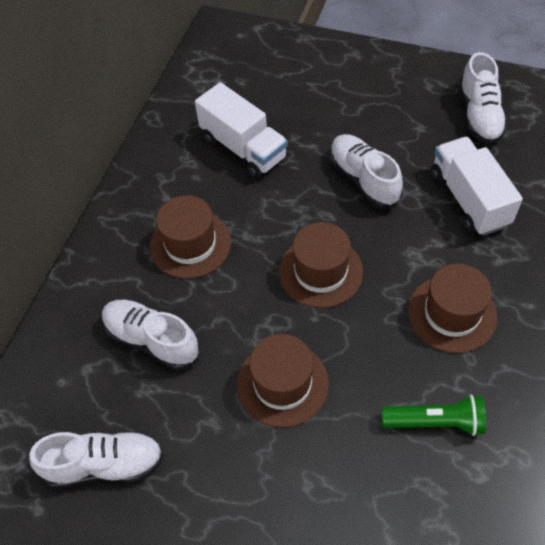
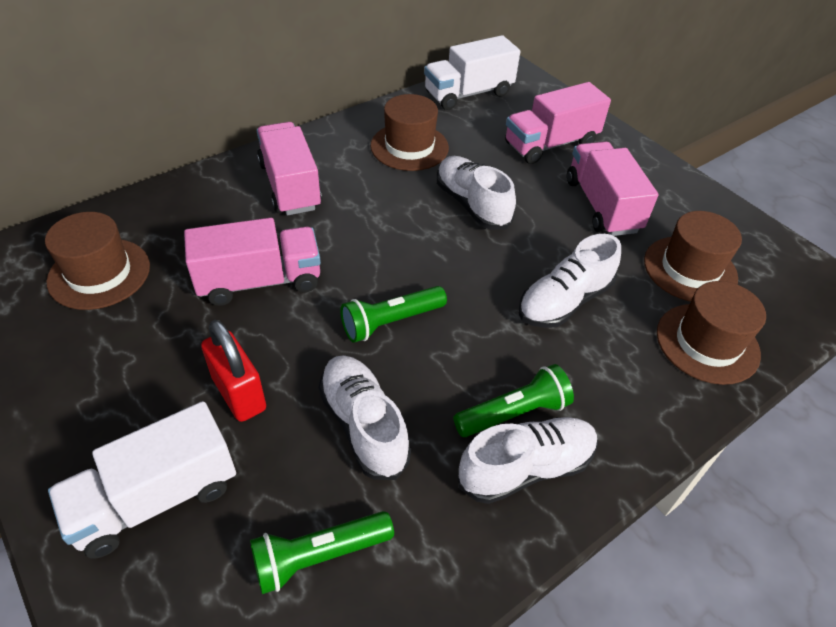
green flashlight: 1 -> 3
pink truck: 0 -> 4
red padlock: 0 -> 1

